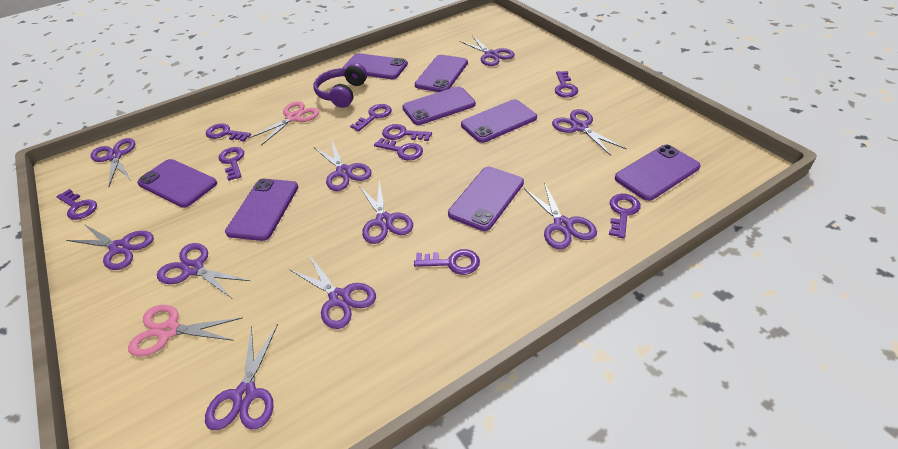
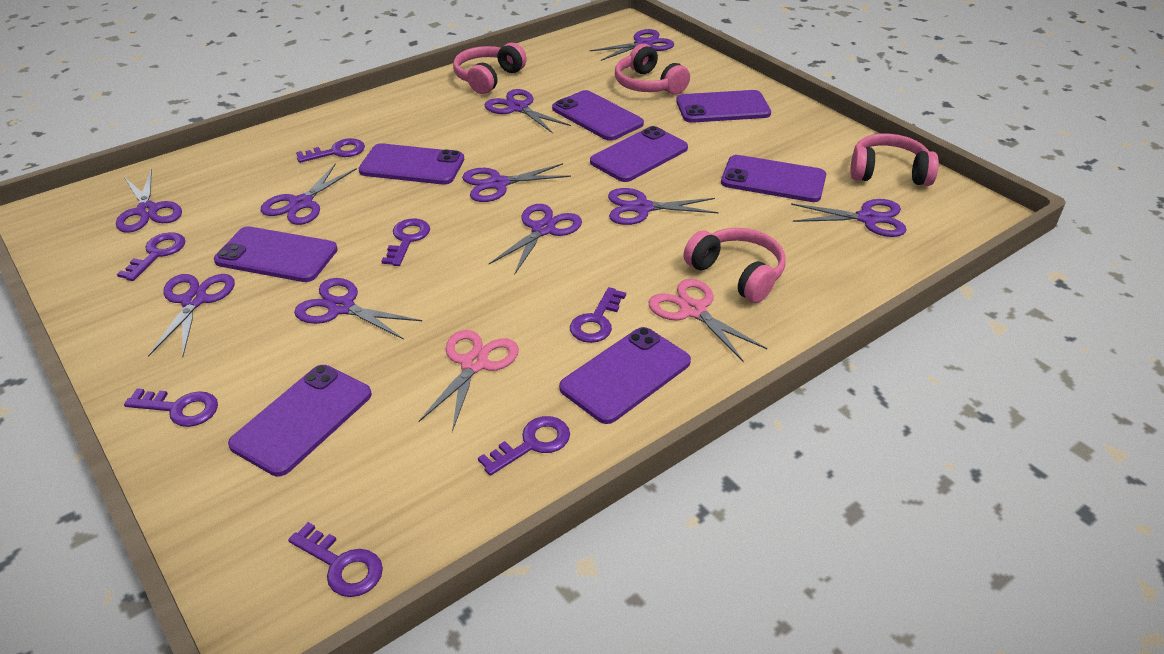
pink headphones: 0 -> 4
purple headphones: 1 -> 0
purple key: 9 -> 7

